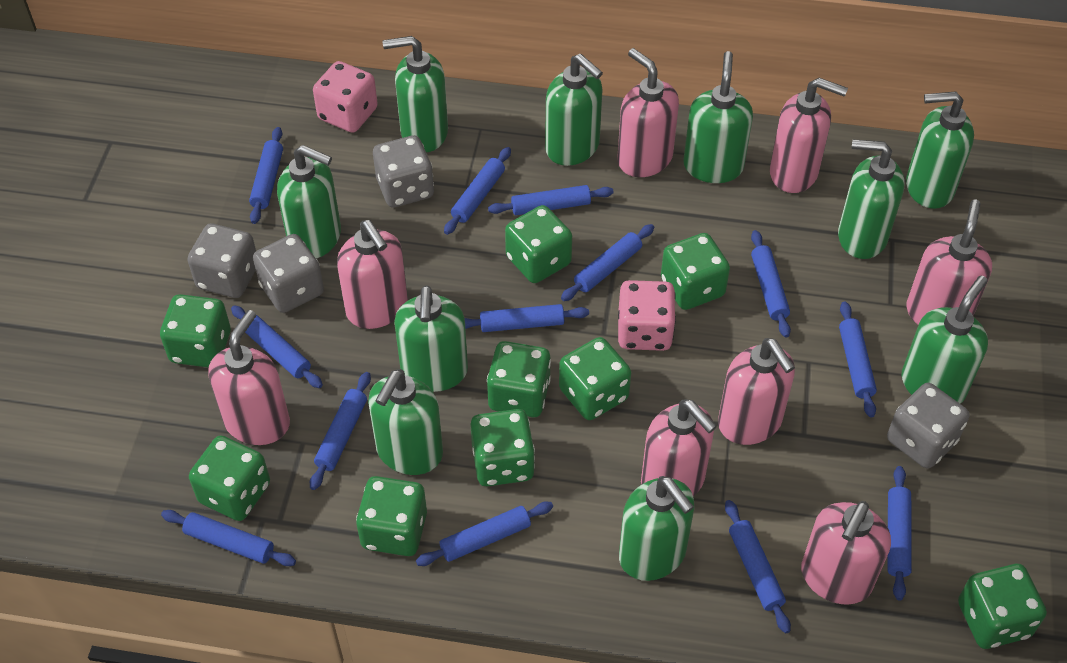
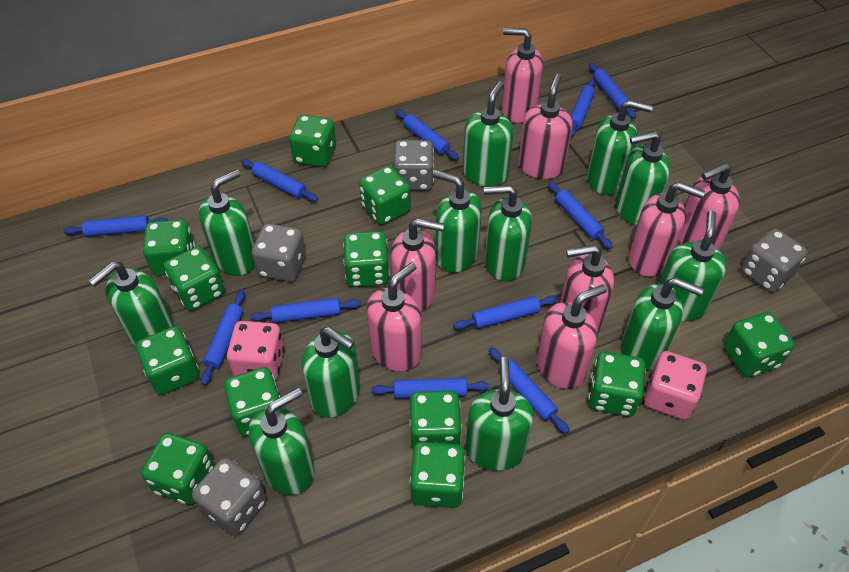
blue rolling pin: 13 -> 11
green dice: 9 -> 12
green soap dispenser: 10 -> 12

